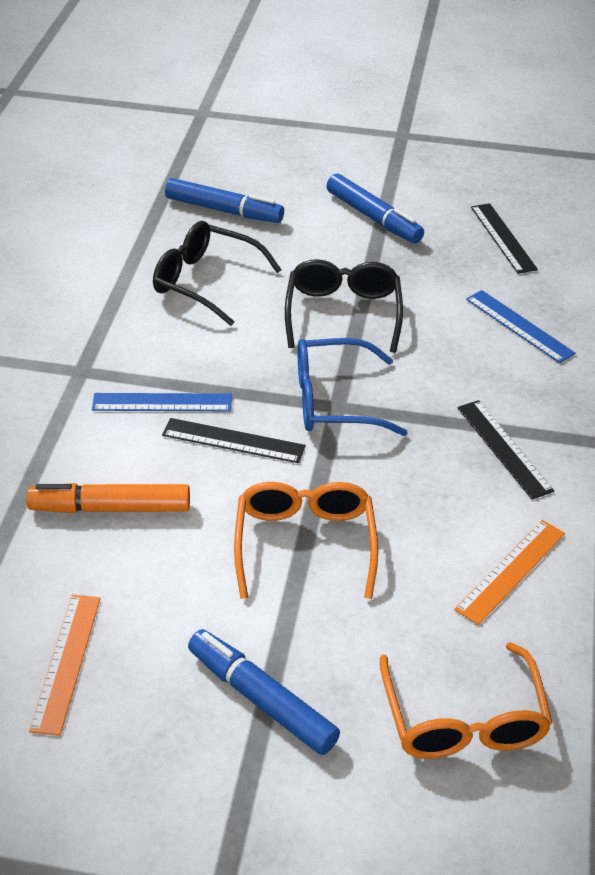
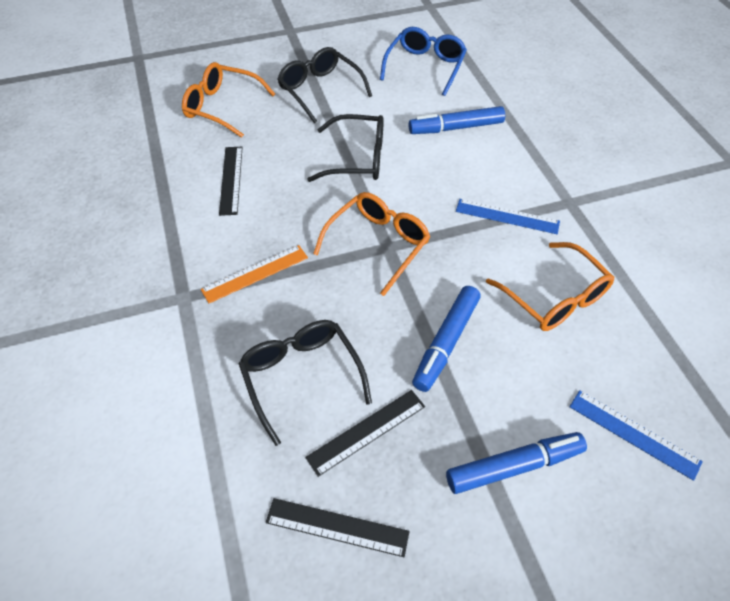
black glasses: 2 -> 3
orange glasses: 2 -> 3
orange marker: 1 -> 0
orange ruler: 2 -> 1

